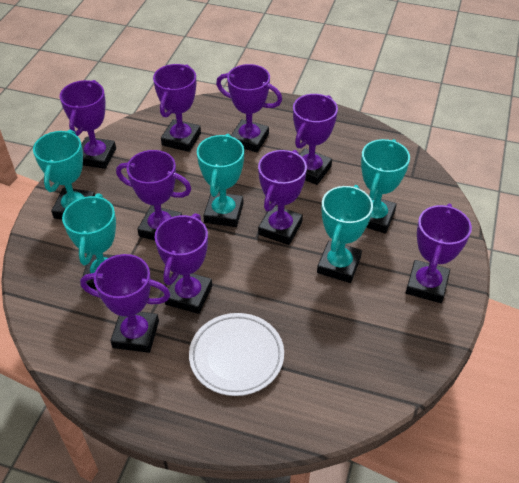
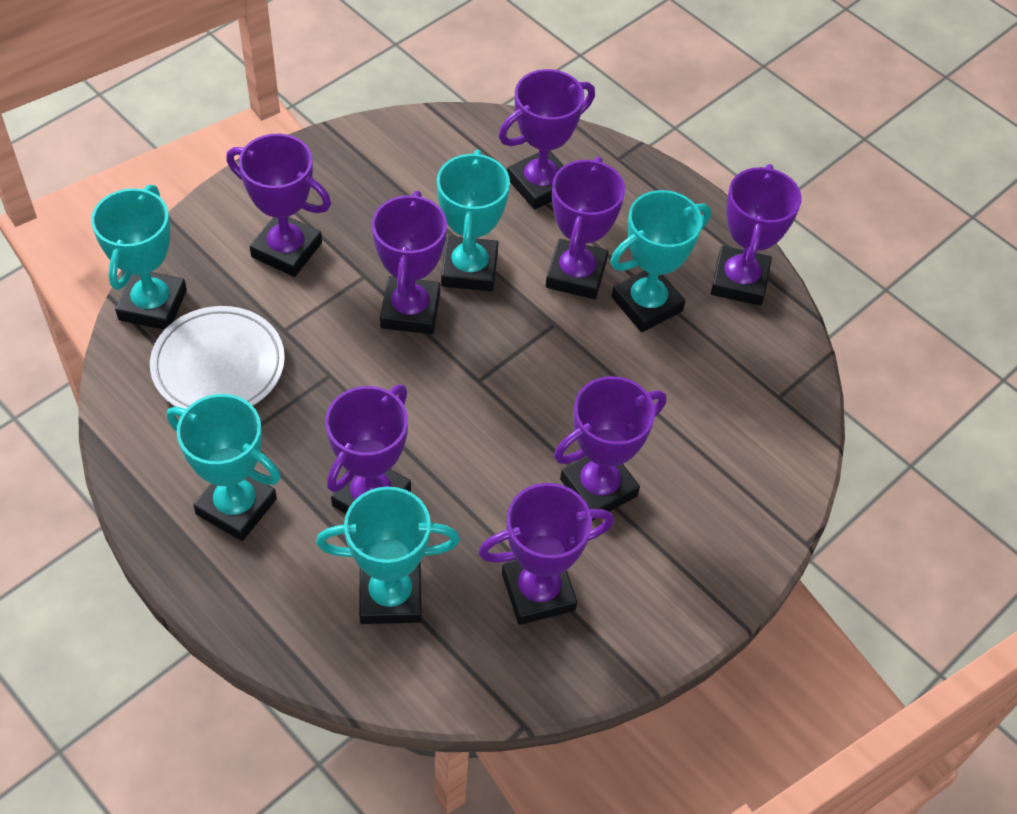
purple trophy: 9 -> 8

